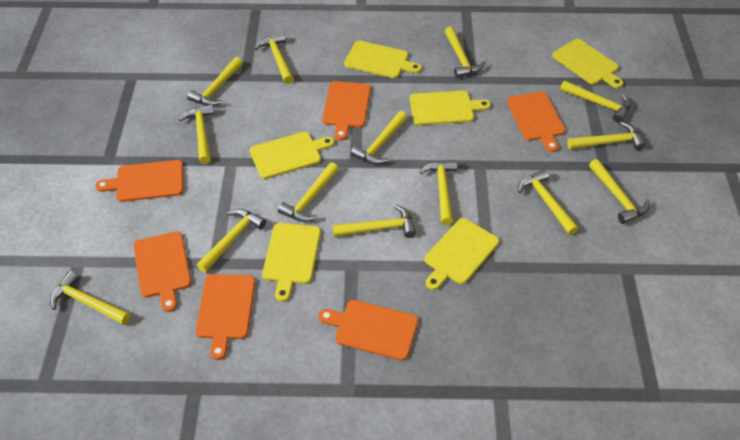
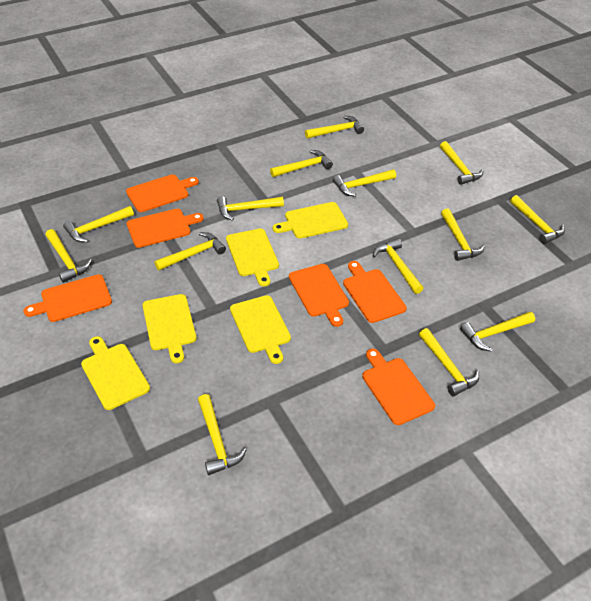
yellow cutting board: 6 -> 5

